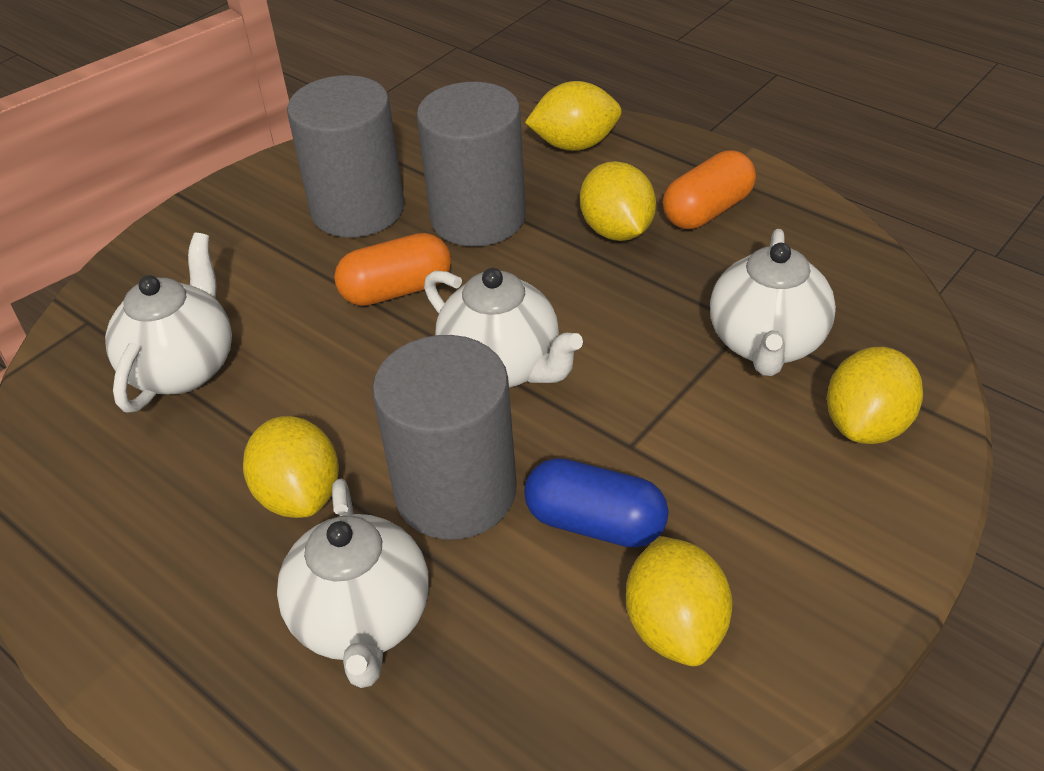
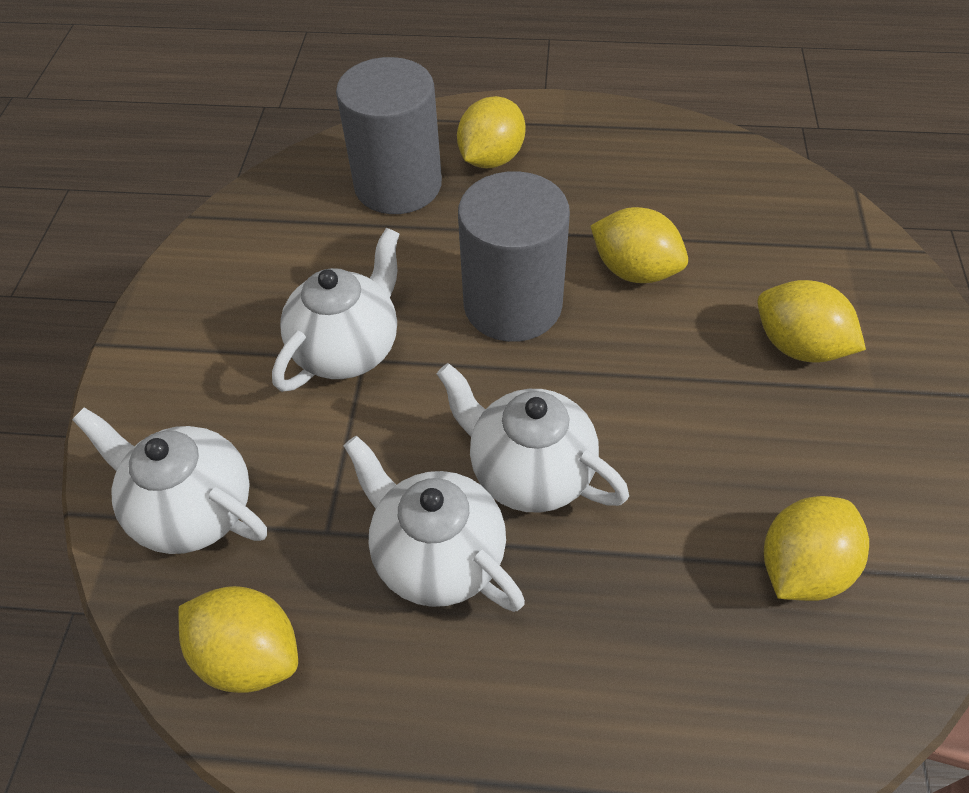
blue capsule: 1 -> 0
grey cylinder: 3 -> 2
orange capsule: 2 -> 0

